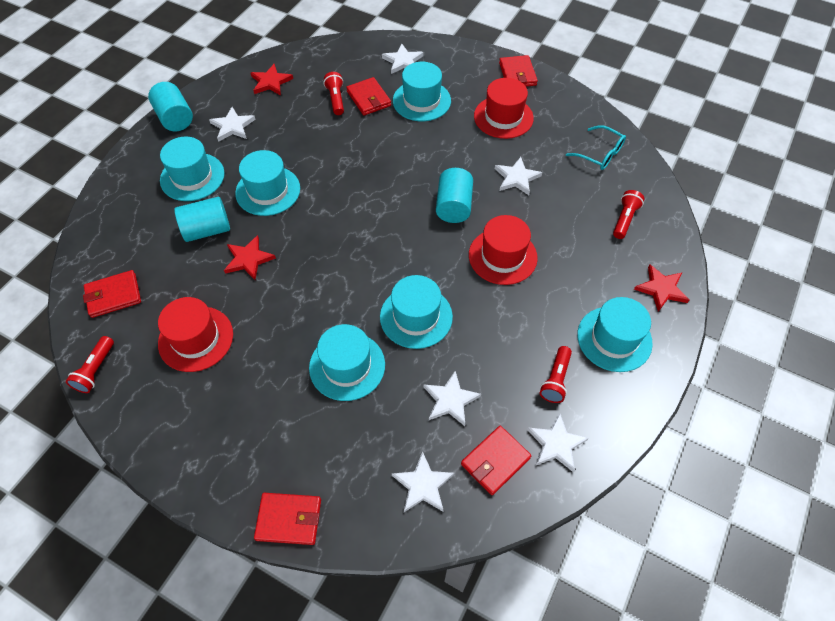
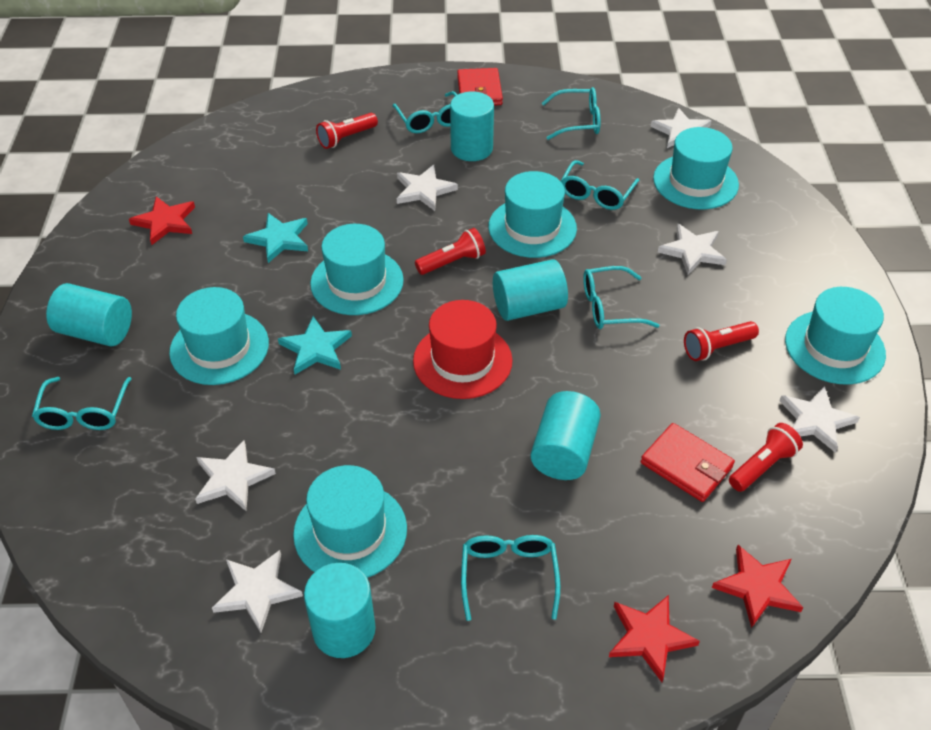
red hat: 3 -> 1
red wallet: 5 -> 2
turquoise cylinder: 3 -> 5
turquoise glasses: 1 -> 6
turquoise star: 0 -> 2

